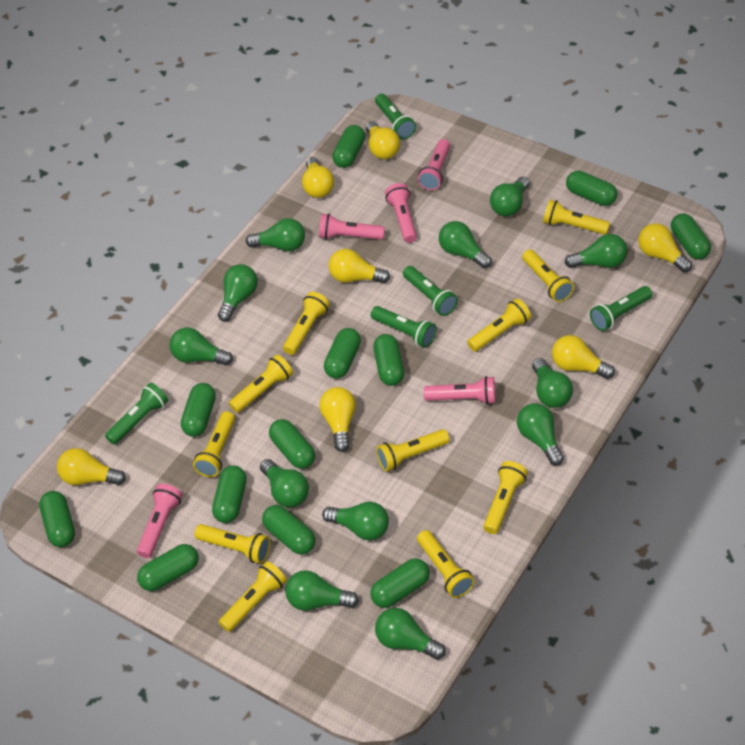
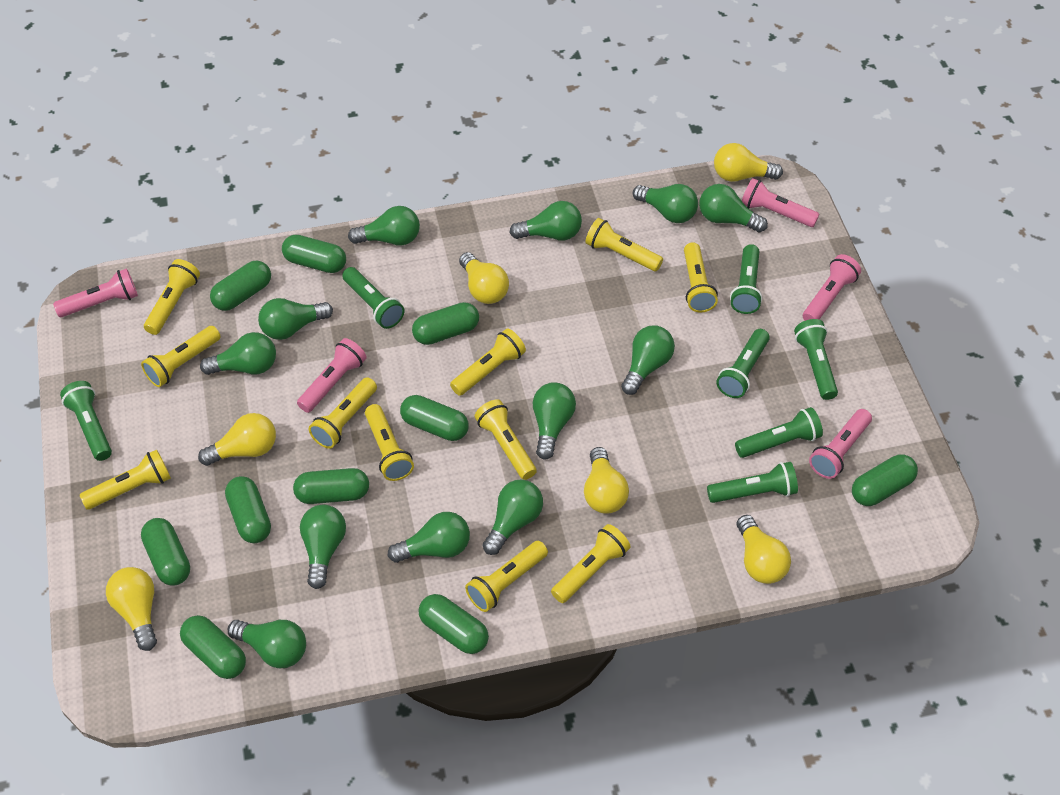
green capsule: 12 -> 10
green flashlight: 5 -> 7
yellow light bulb: 7 -> 6

